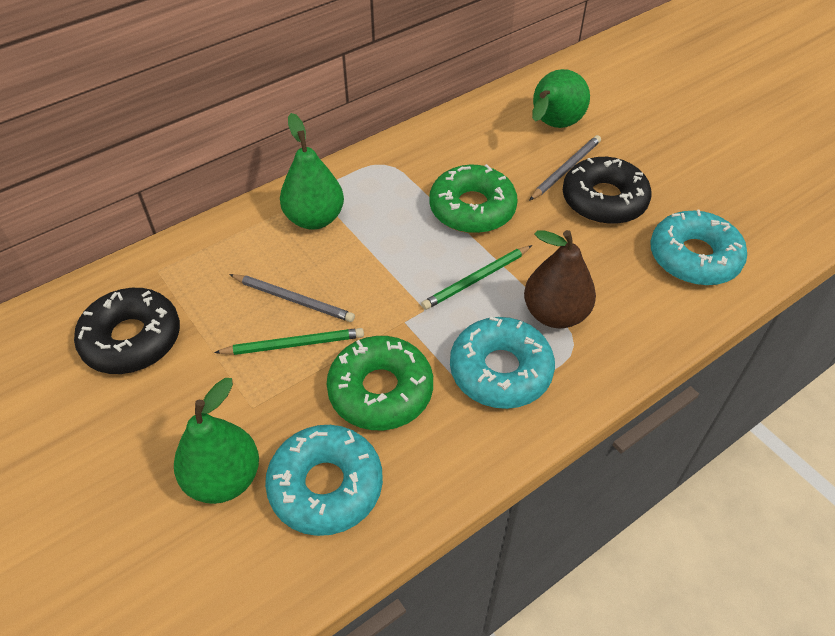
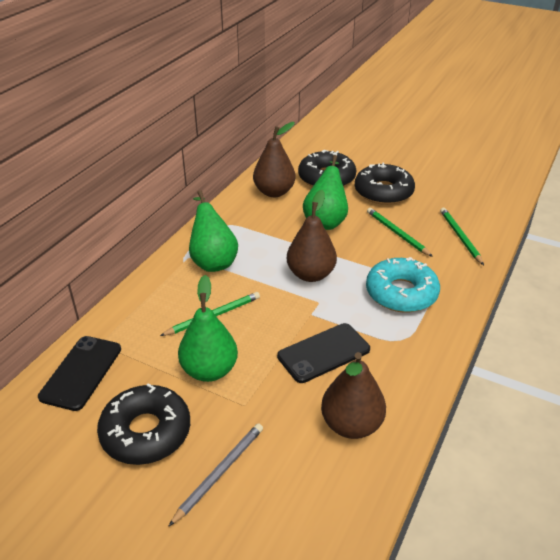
black donut: 2 -> 3
black phone: 0 -> 2
brown pear: 1 -> 3
green donut: 2 -> 0
green pencil: 2 -> 3
grey pencil: 2 -> 1
turquoise donut: 3 -> 1

